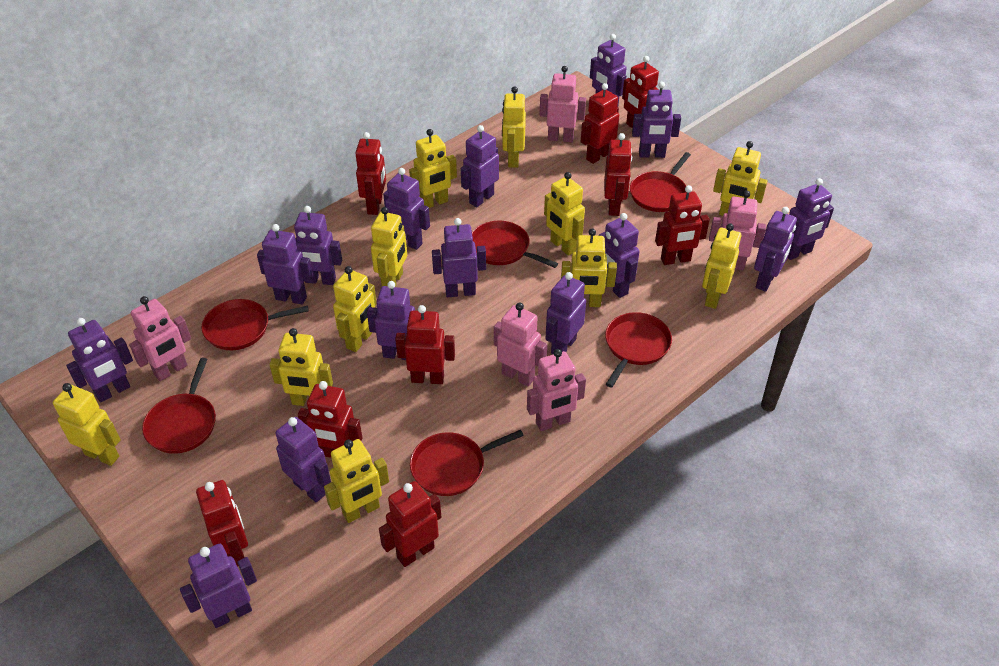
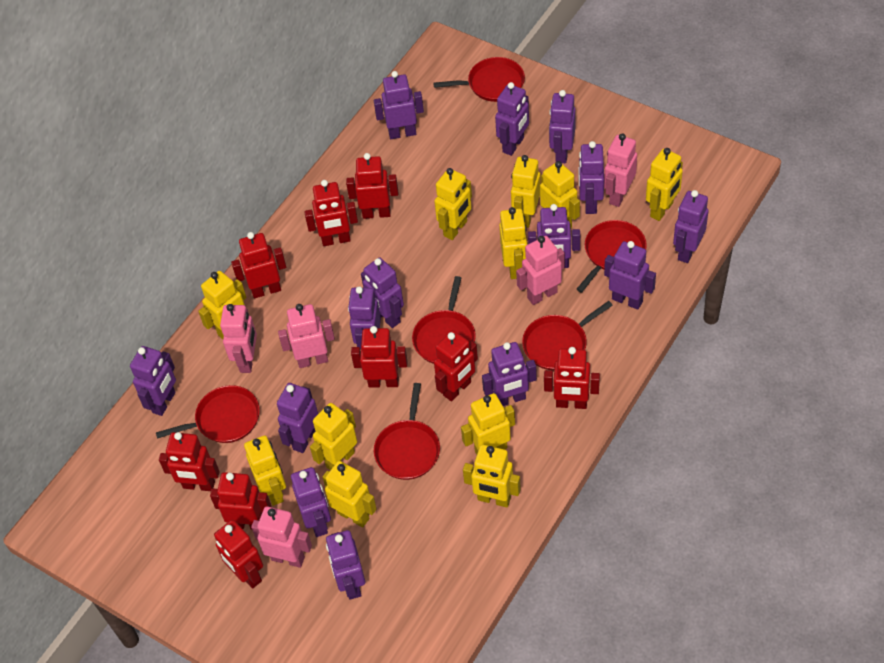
purple robot: 15 -> 14

